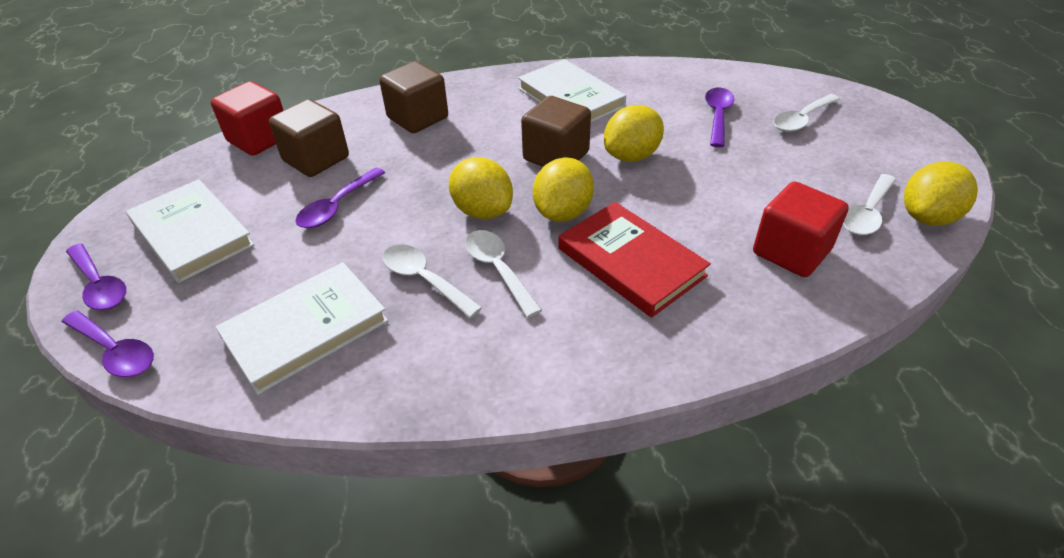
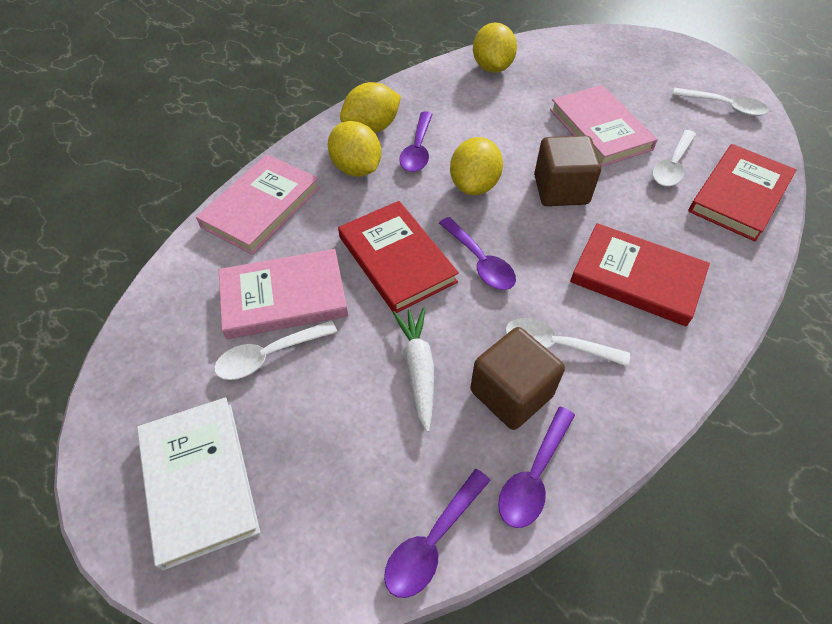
brown cube: 3 -> 2
pink book: 0 -> 3
red book: 1 -> 3
red cube: 2 -> 0
white book: 3 -> 1
white carrot: 0 -> 1

